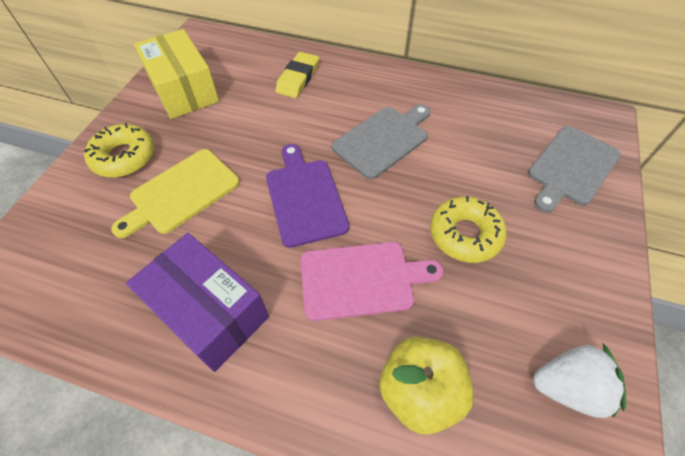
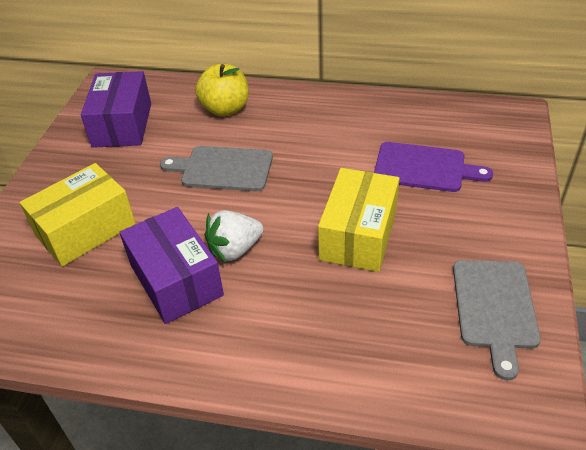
pink cutting board: 1 -> 0
purple box: 1 -> 2
yellow box: 1 -> 2
yellow cutting board: 1 -> 0
yellow donut: 2 -> 0
yellow eraser: 1 -> 0

